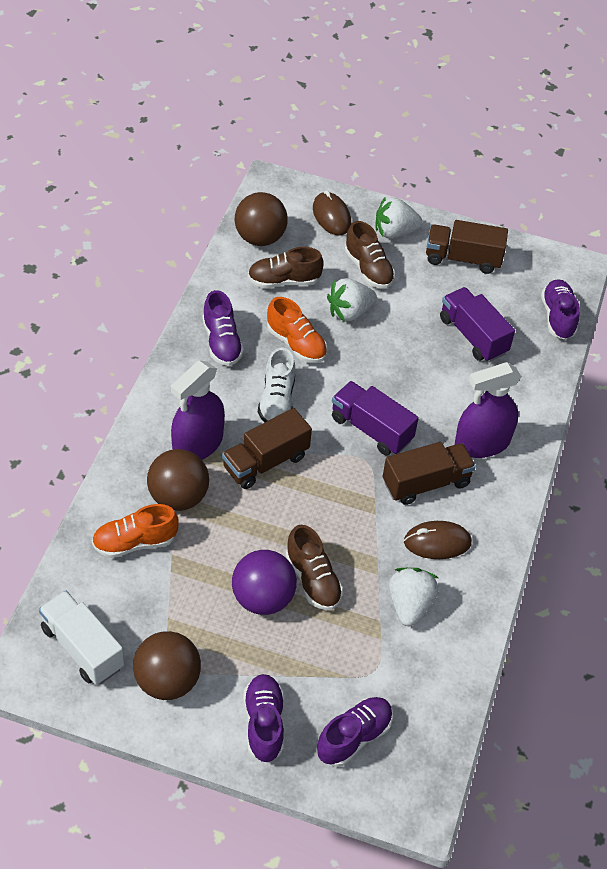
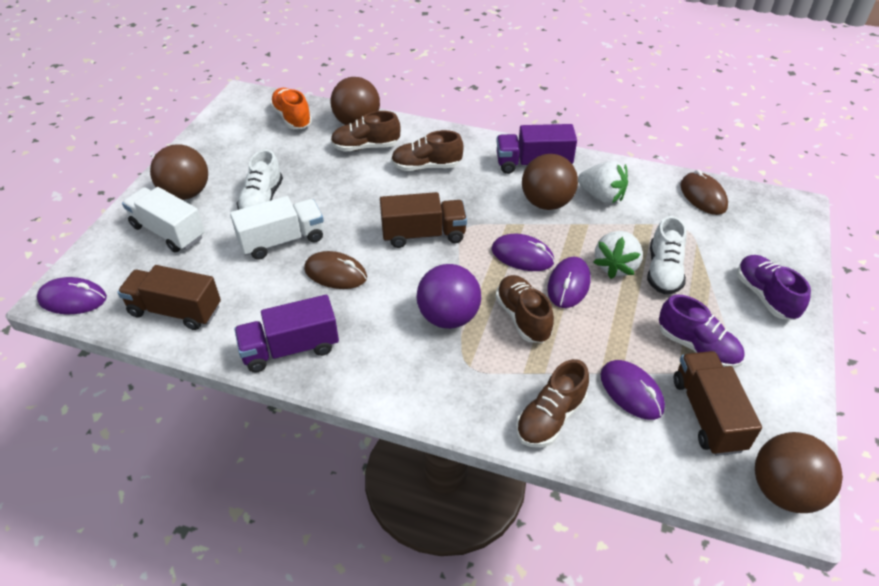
brown ball: 3 -> 4
brown shoe: 3 -> 4
orange shoe: 2 -> 1
purple mouse: 0 -> 4
purple shoe: 4 -> 2
purple spray bottle: 2 -> 0
white shoe: 1 -> 2
white strawberry: 3 -> 2
white truck: 1 -> 2

